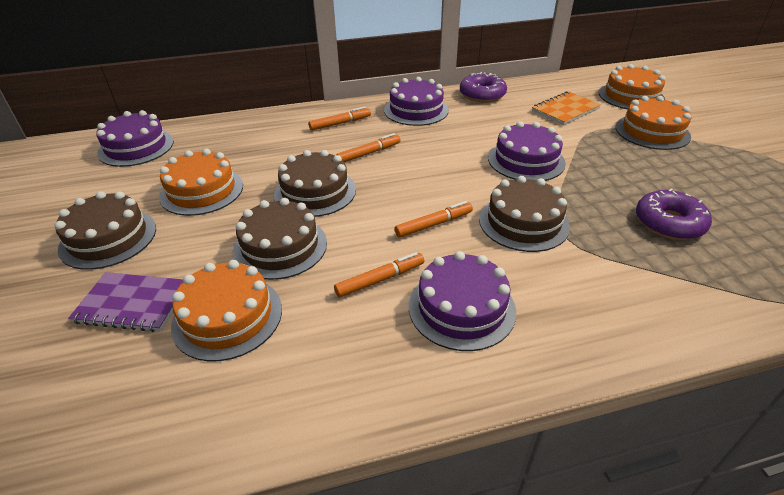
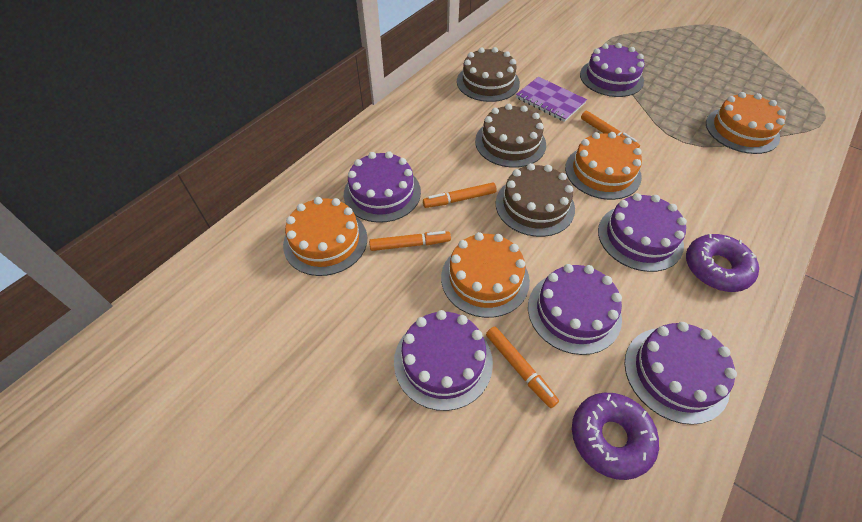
brown cake: 4 -> 3
orange notebook: 1 -> 0
purple cake: 4 -> 6

